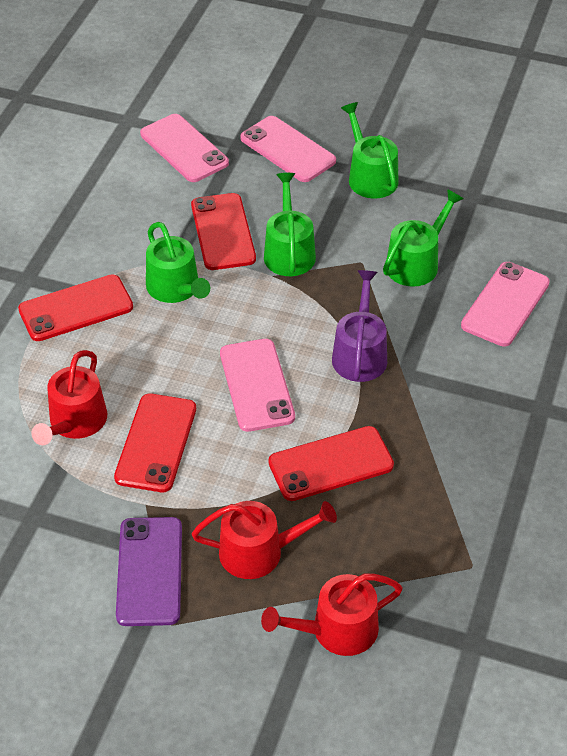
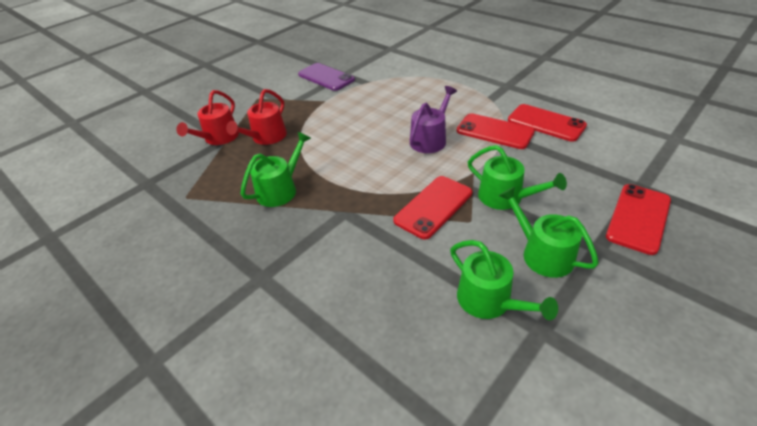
pink phone: 4 -> 0
red watering can: 3 -> 2

